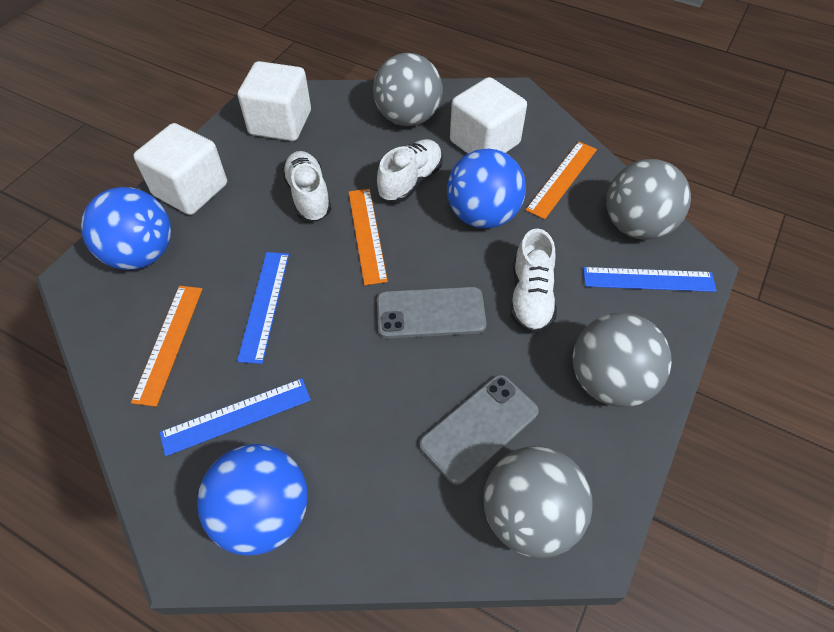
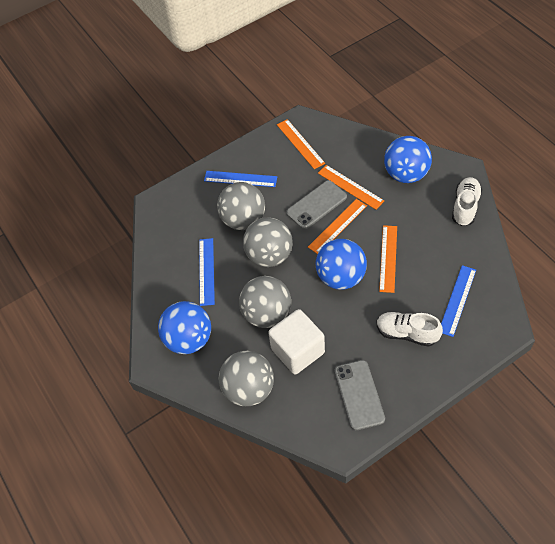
orange ruler: 3 -> 4
white cube: 3 -> 1
white shoe: 3 -> 2

